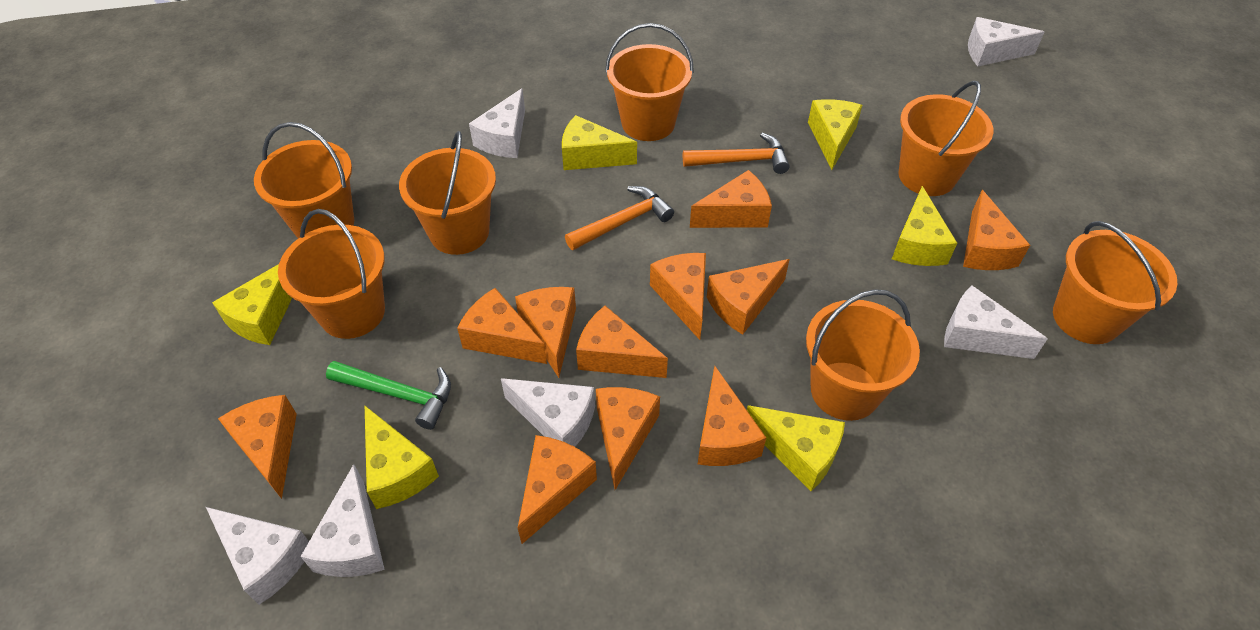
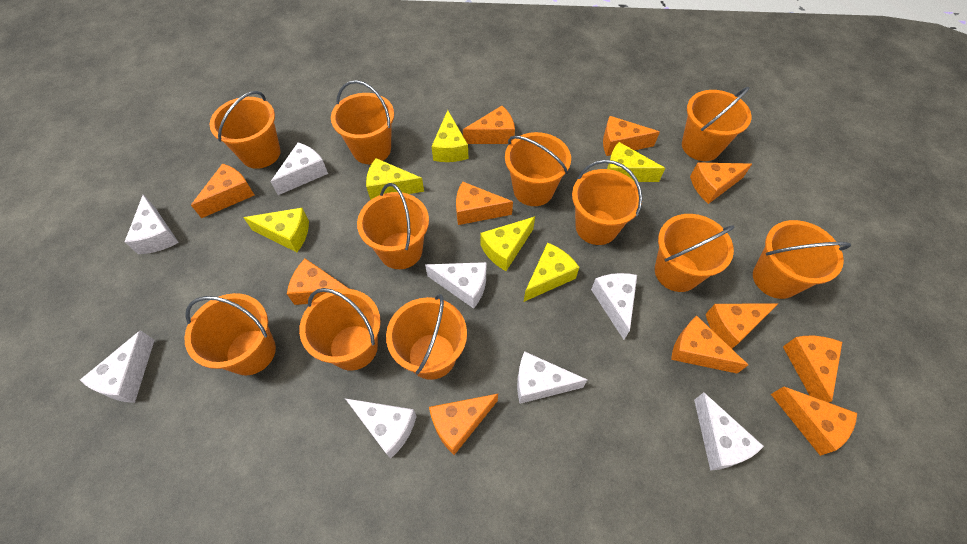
green hammer: 1 -> 0
orange bucket: 7 -> 11
orange hammer: 2 -> 0
white cheese: 6 -> 8

